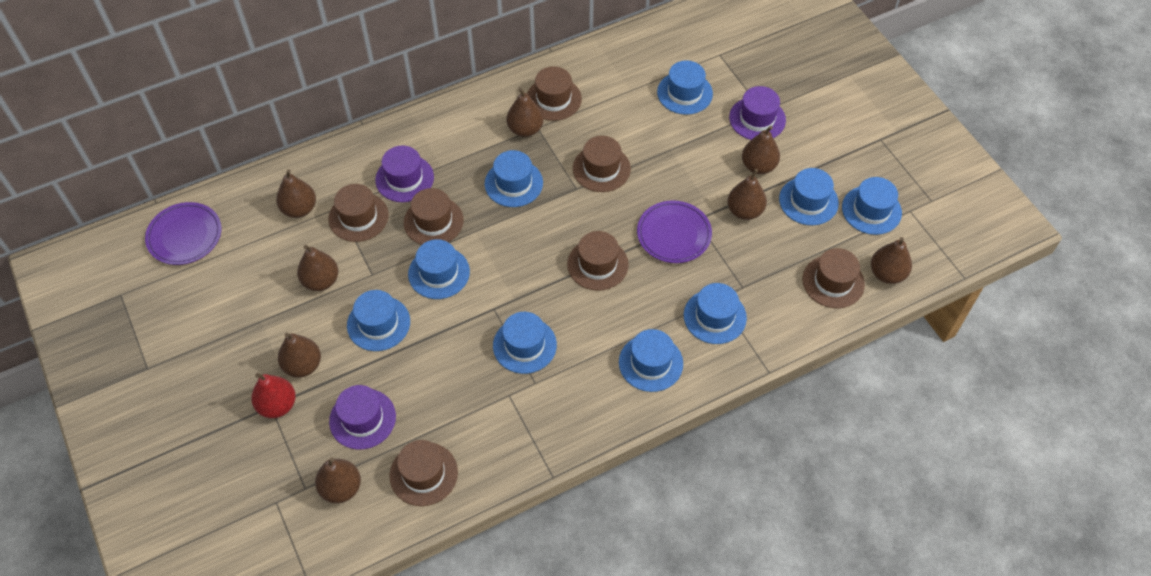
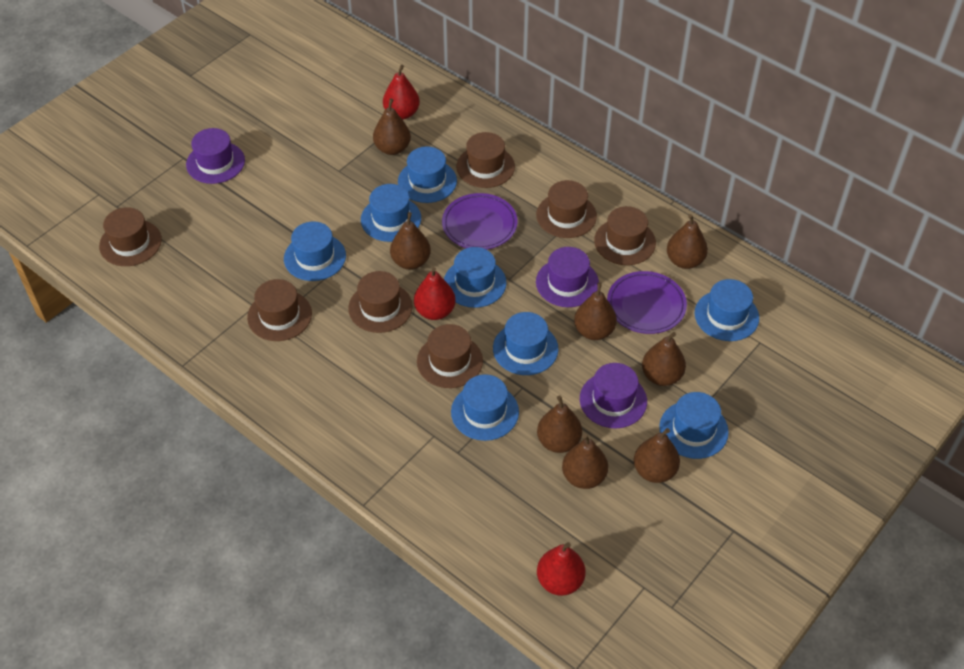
blue hat: 9 -> 8
red pear: 1 -> 3

